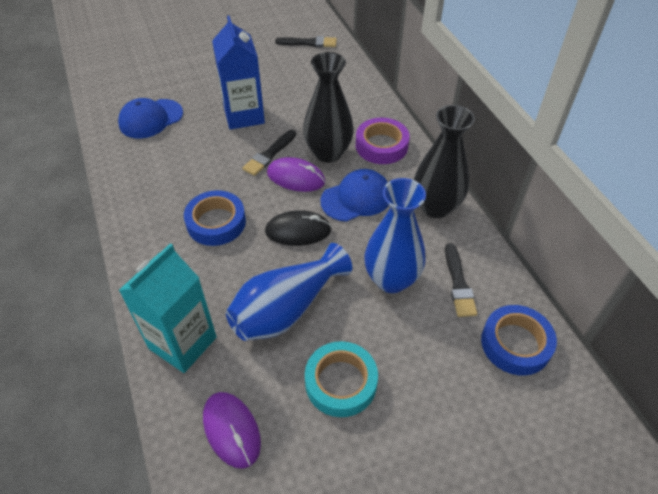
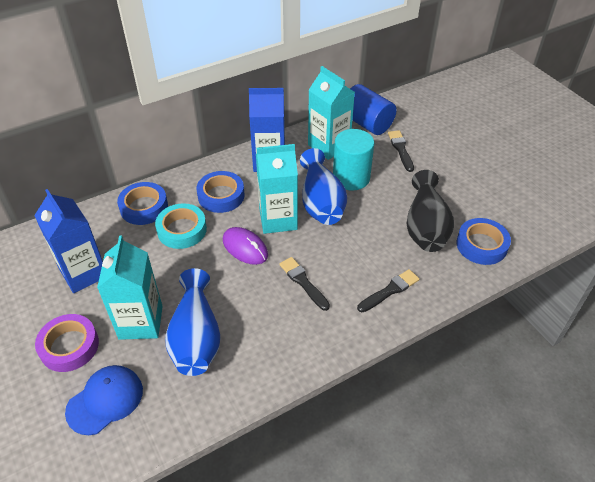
black mouse: 1 -> 0
black vase: 2 -> 1
blue cap: 2 -> 1
blue carton: 1 -> 2
blue cylinder: 0 -> 1
blue tape: 2 -> 3
purple mouse: 2 -> 1
turquoise carton: 1 -> 3
turquoise cylinder: 0 -> 1

